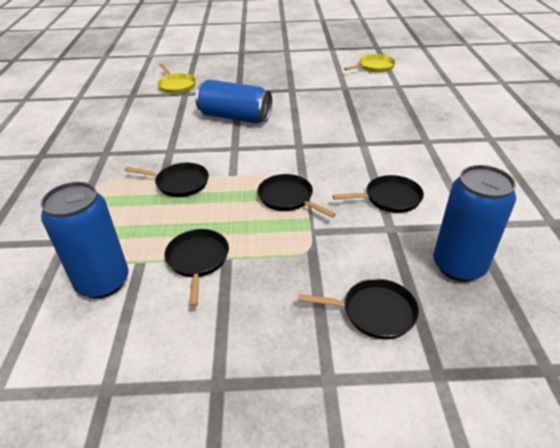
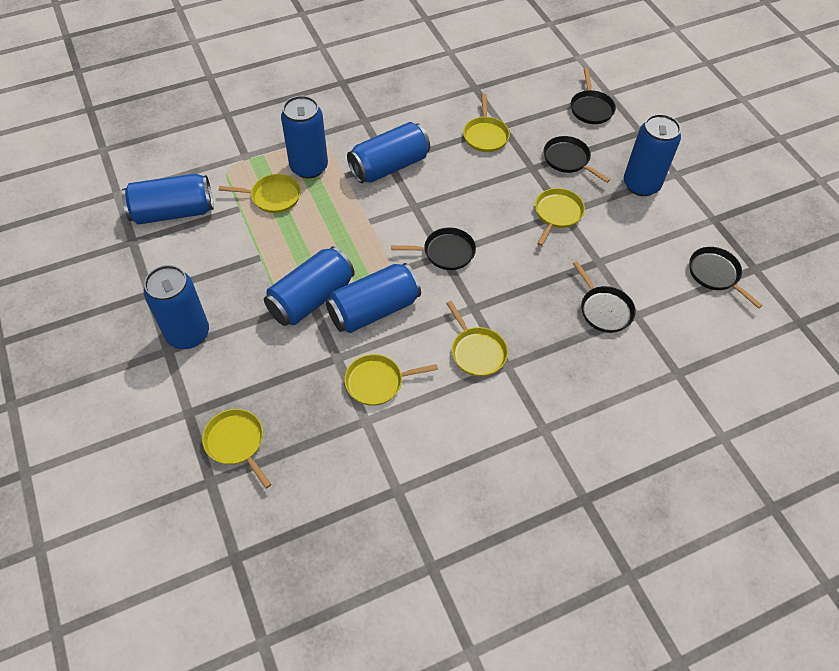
blue can: 3 -> 7
yellow pan: 2 -> 6

